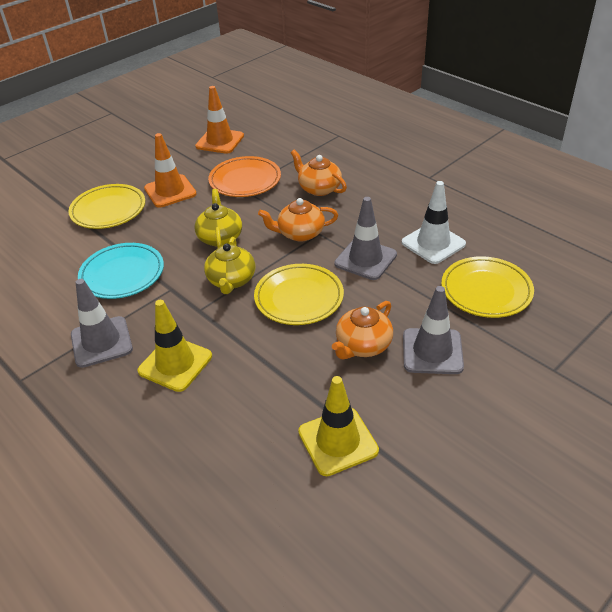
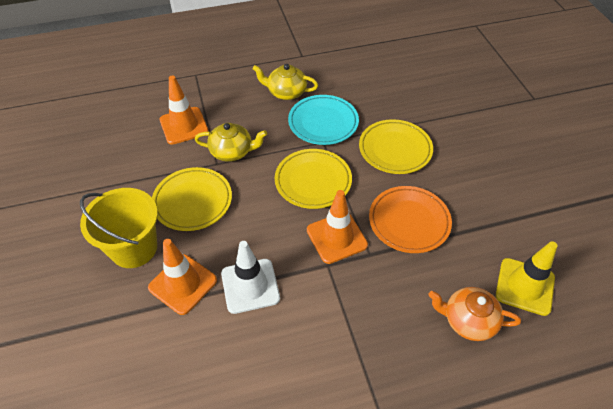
grey traffic cone: 3 -> 0
orange teapot: 3 -> 1
orange traffic cone: 2 -> 3
yellow bucket: 0 -> 1
yellow traffic cone: 2 -> 1

